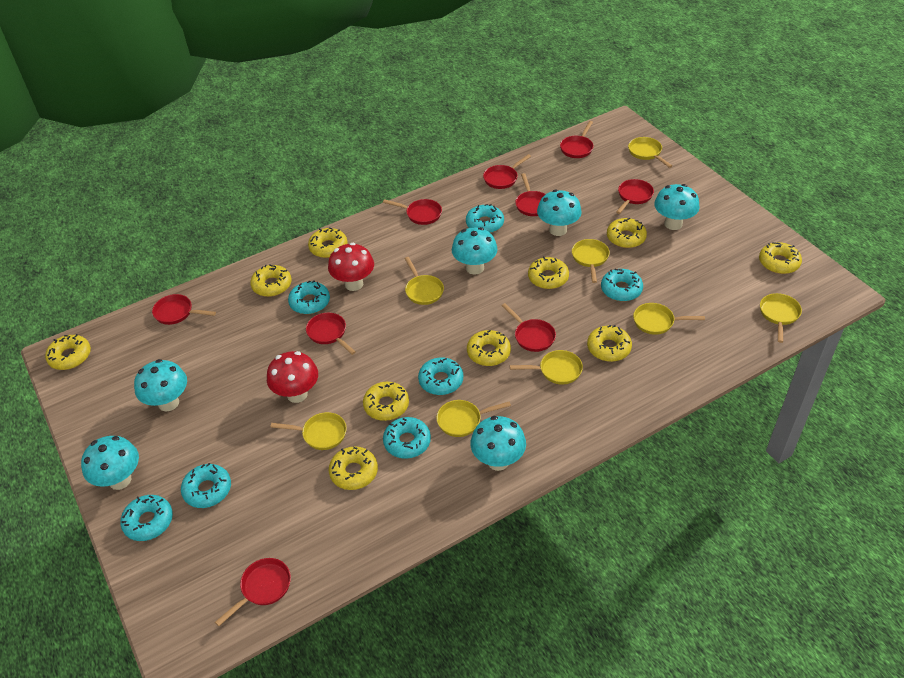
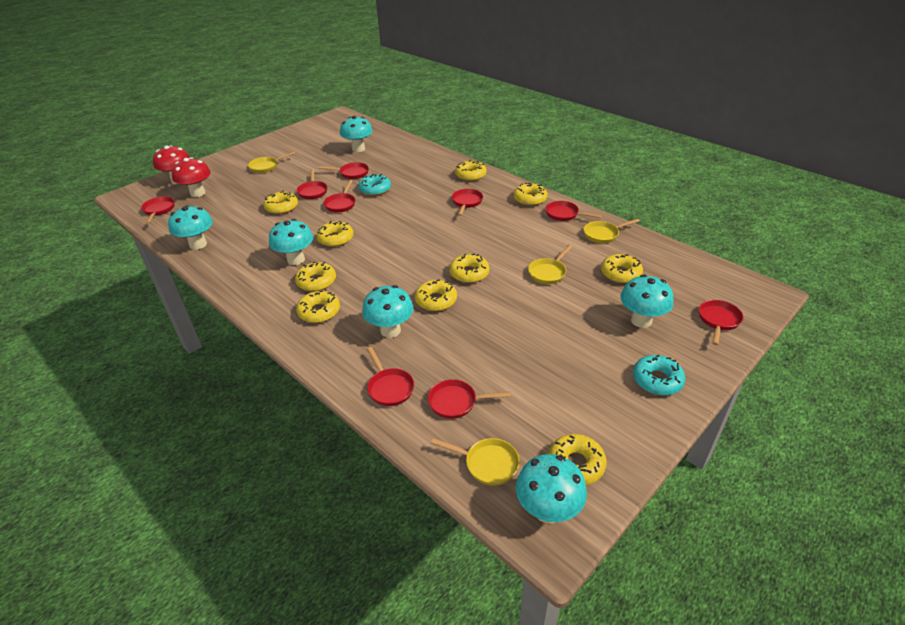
turquoise donut: 7 -> 2
yellow pan: 8 -> 4

